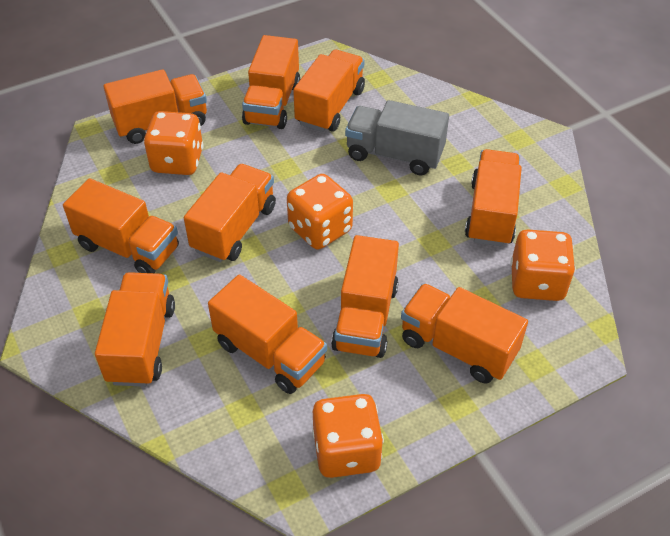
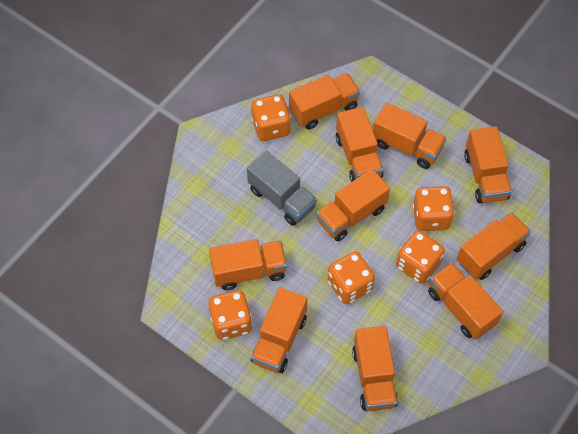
orange dice: 4 -> 5

